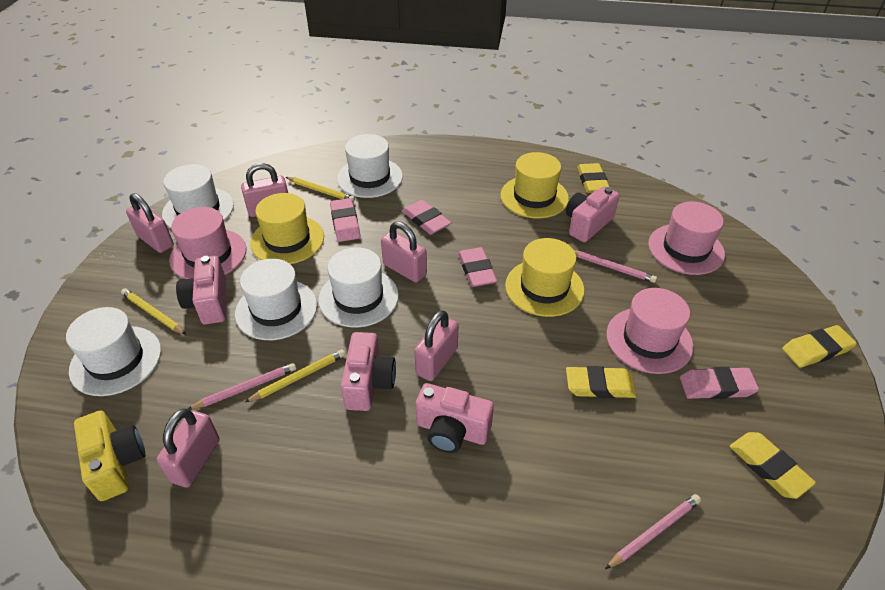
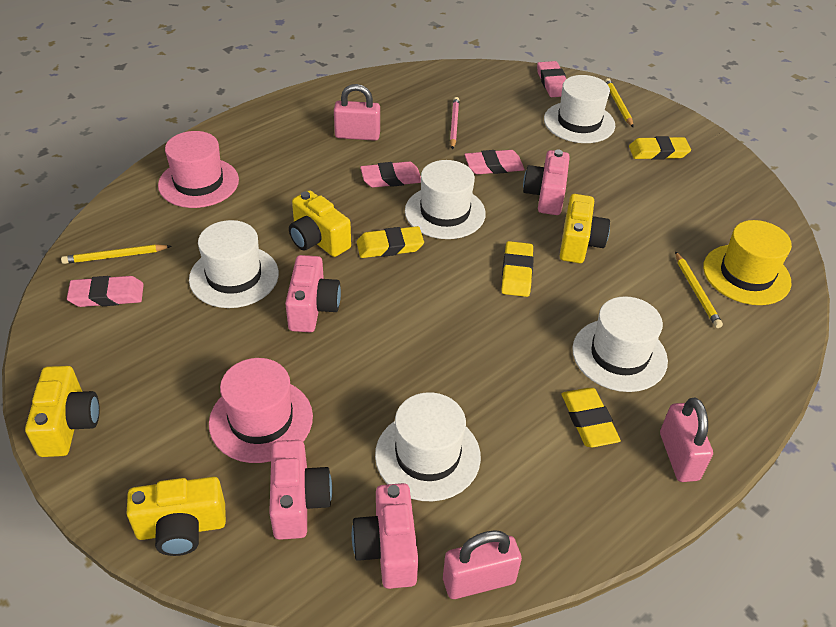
pink hat: 3 -> 2
pink padlock: 5 -> 3
pink pencil: 3 -> 1
yellow camera: 1 -> 4
yellow hat: 3 -> 1

